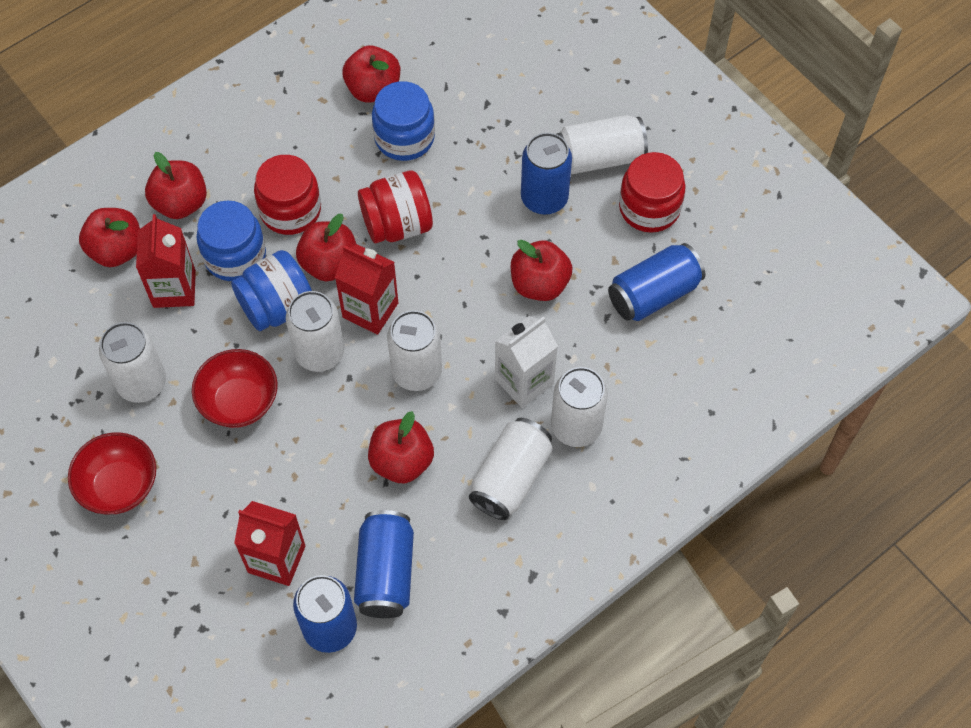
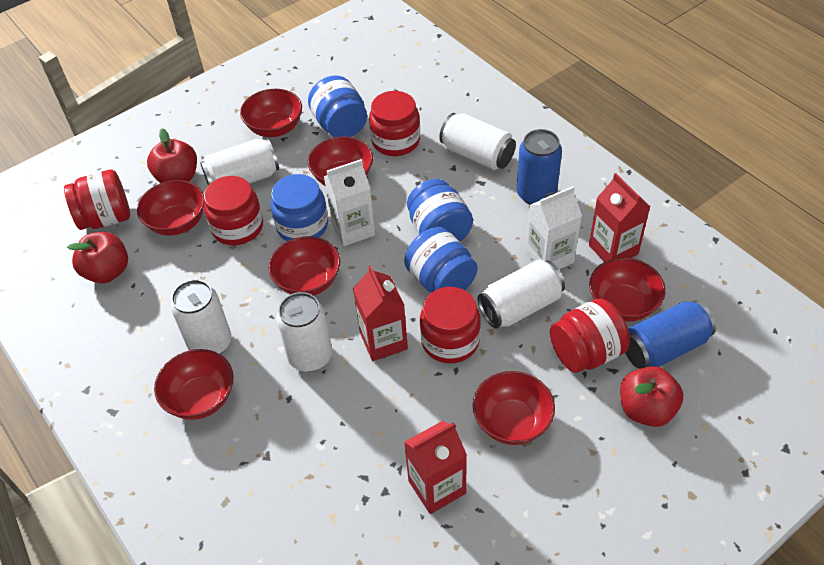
blue can: 4 -> 2
blue jar: 3 -> 4
red apple: 6 -> 3
red bowl: 2 -> 7
red jar: 3 -> 5
white can: 6 -> 5
white carton: 1 -> 2

